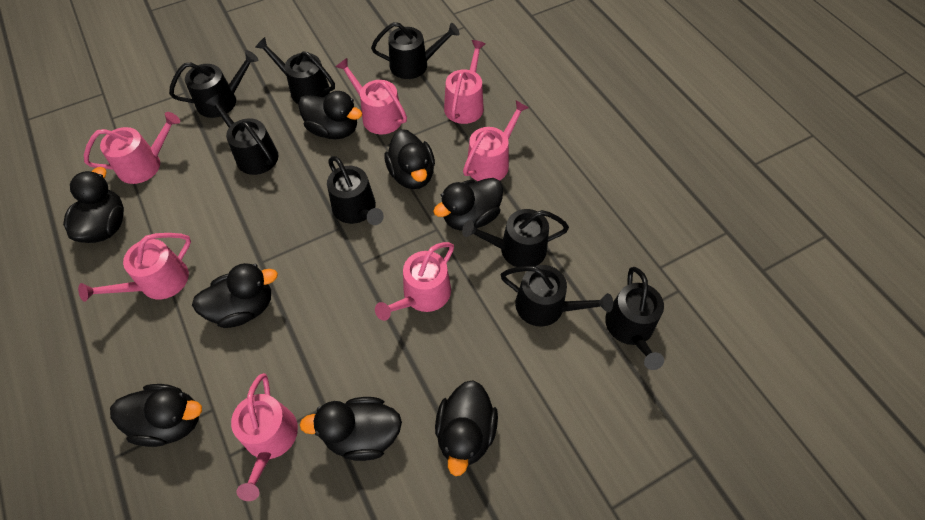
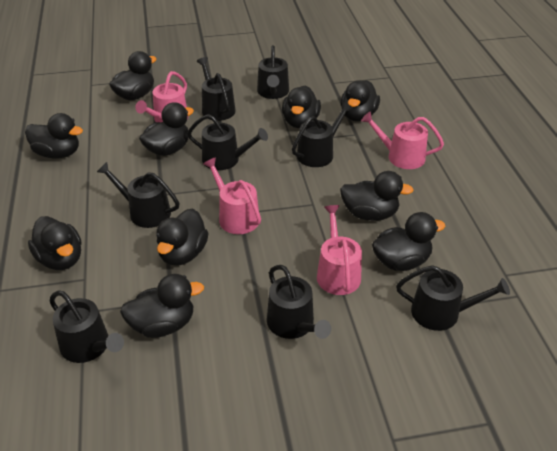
black duck: 8 -> 10
pink watering can: 7 -> 4

